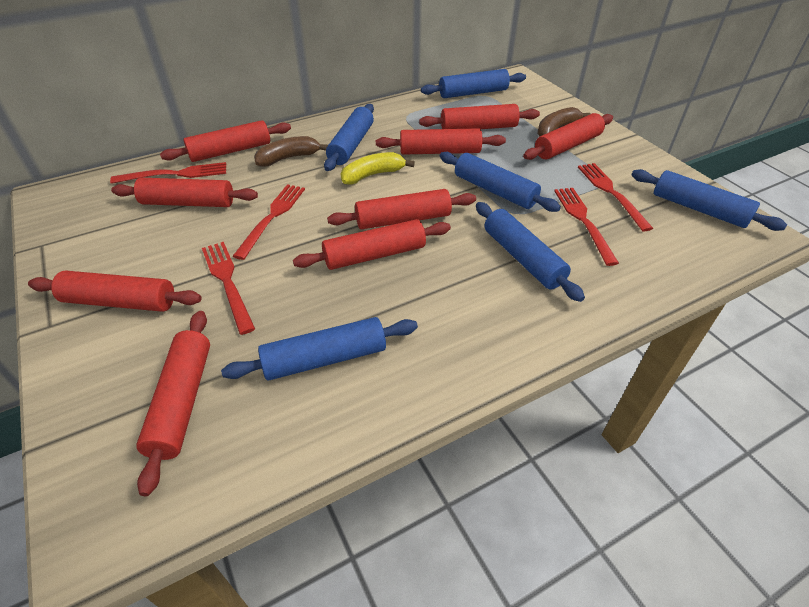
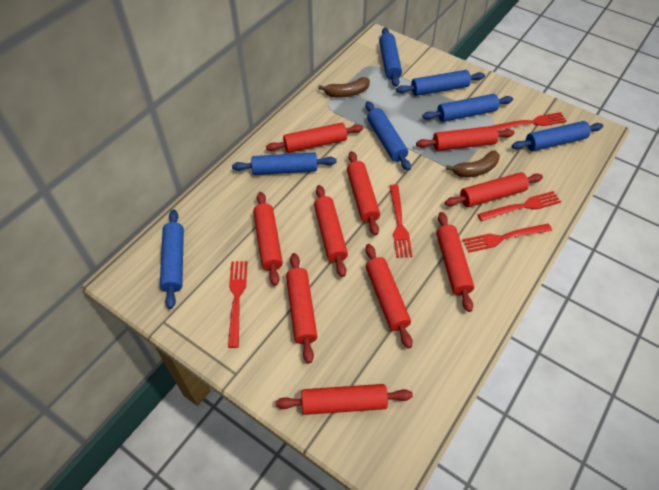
blue rolling pin: 6 -> 7
red rolling pin: 9 -> 10
yellow banana: 1 -> 0

